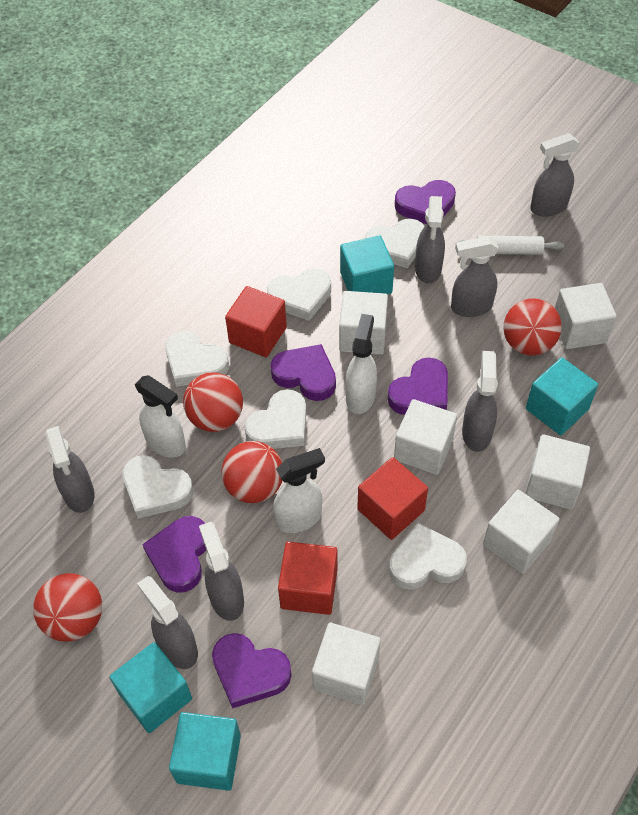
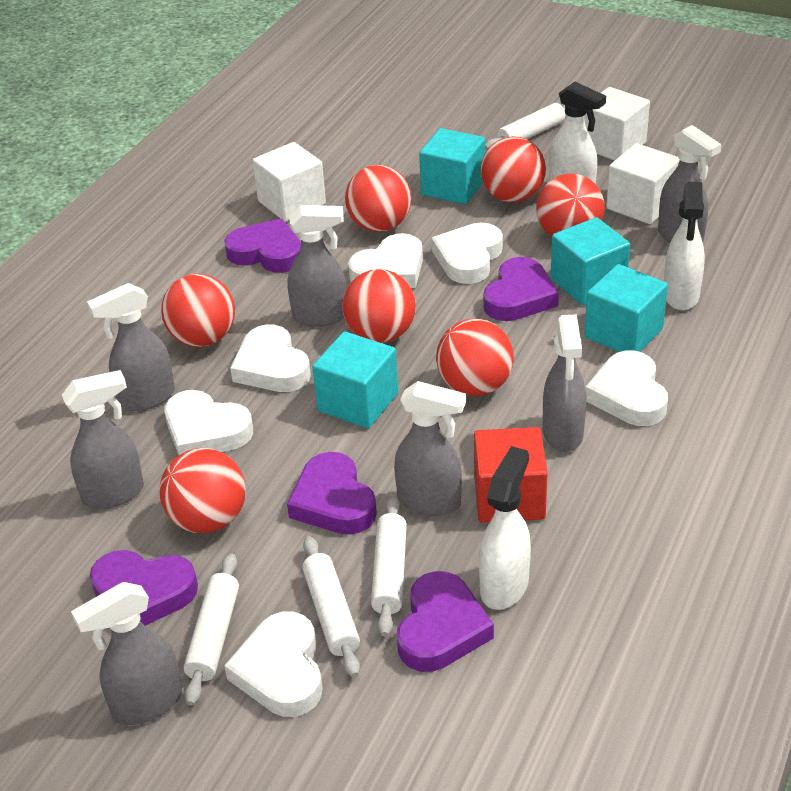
red ball: 4 -> 7
red cube: 3 -> 1
white cube: 6 -> 3
white rolling pin: 1 -> 4

